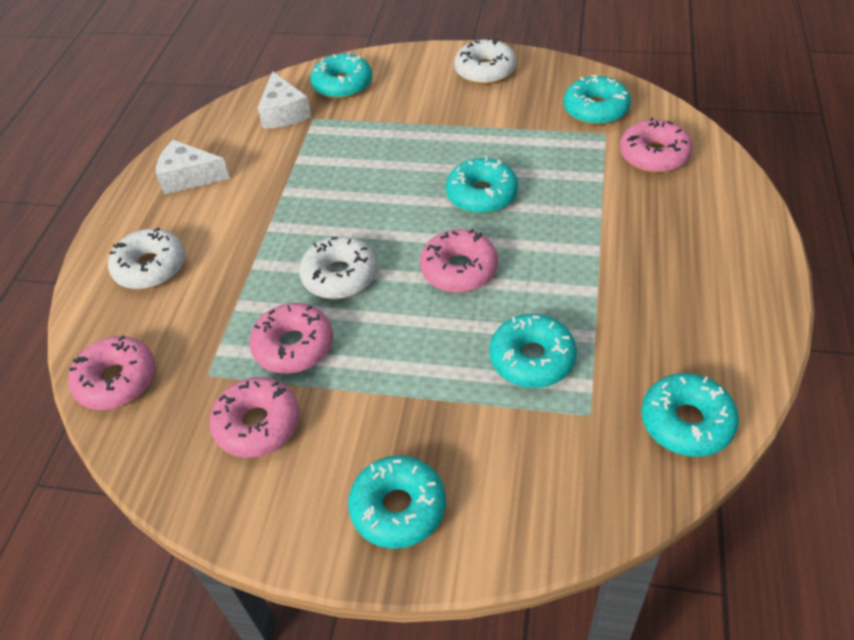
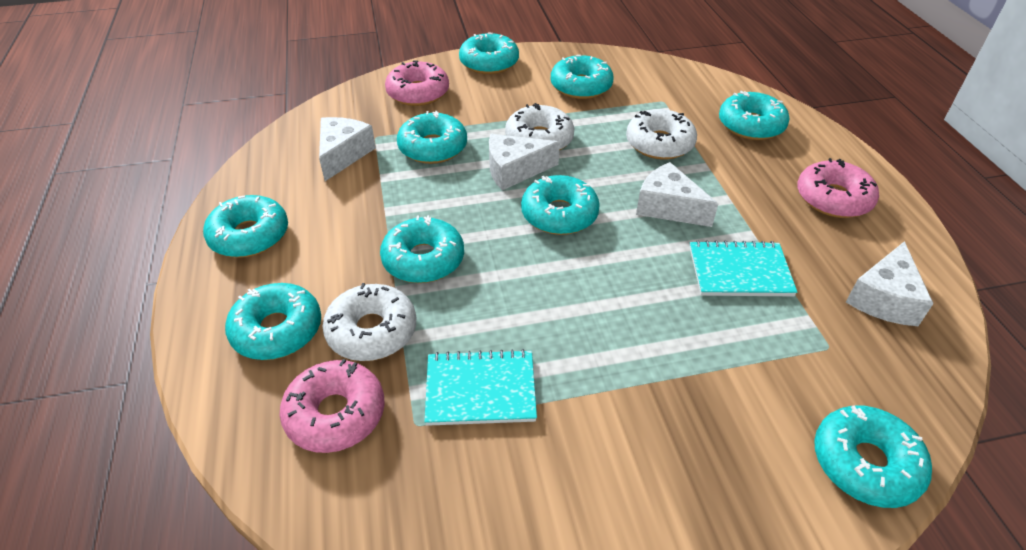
pink donut: 5 -> 3
turquoise donut: 6 -> 9
turquoise notebook: 0 -> 2
white cheese: 2 -> 4

